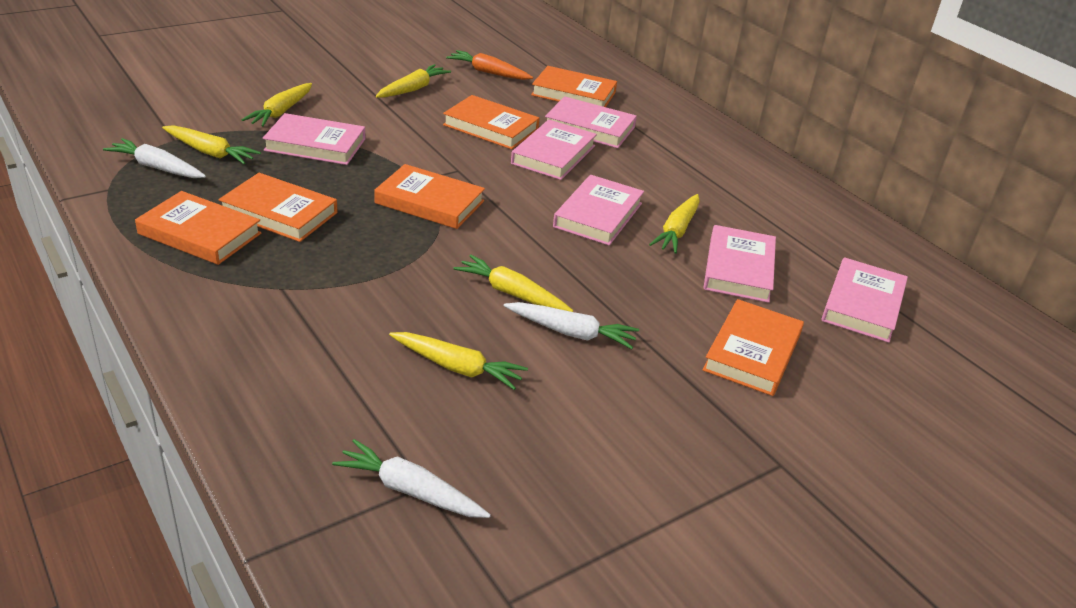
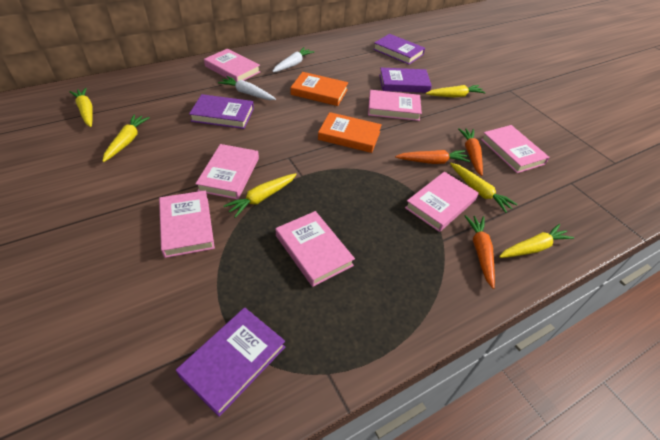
orange book: 6 -> 2
orange carrot: 1 -> 3
pink book: 6 -> 7
purple book: 0 -> 4
white carrot: 3 -> 2

